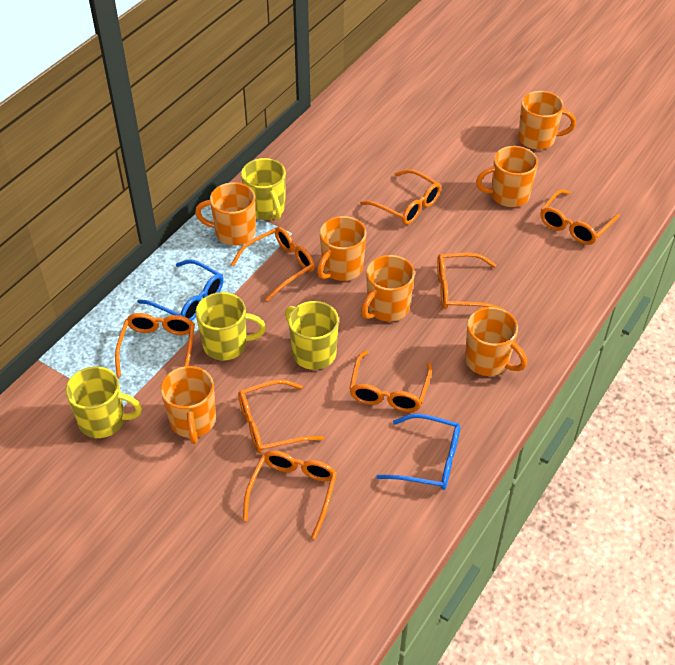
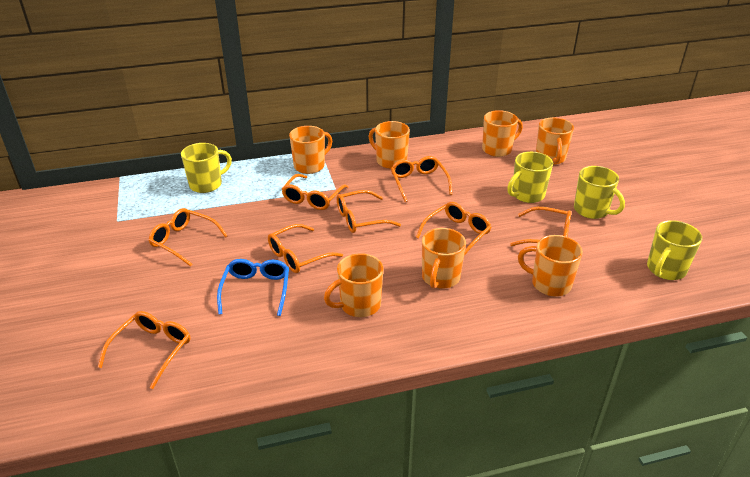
blue glasses: 2 -> 1

